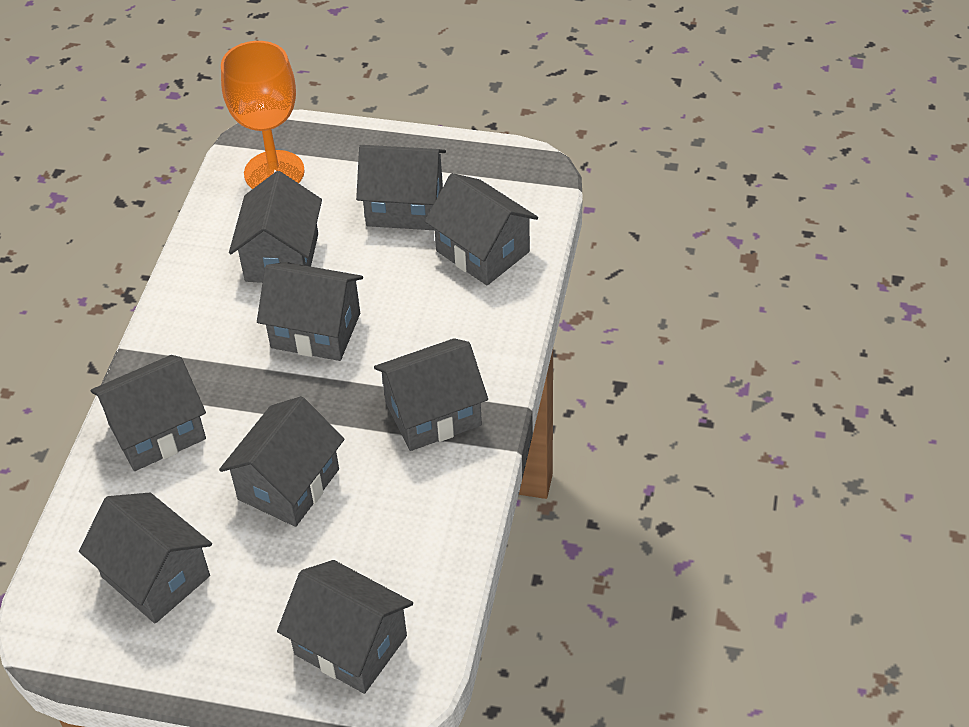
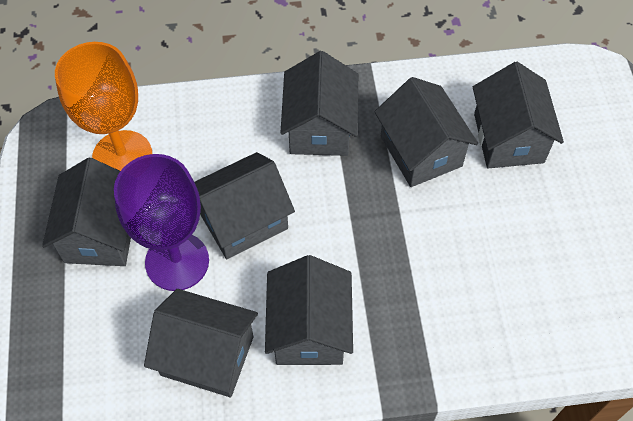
grey house: 9 -> 7
purple goblet: 0 -> 1

